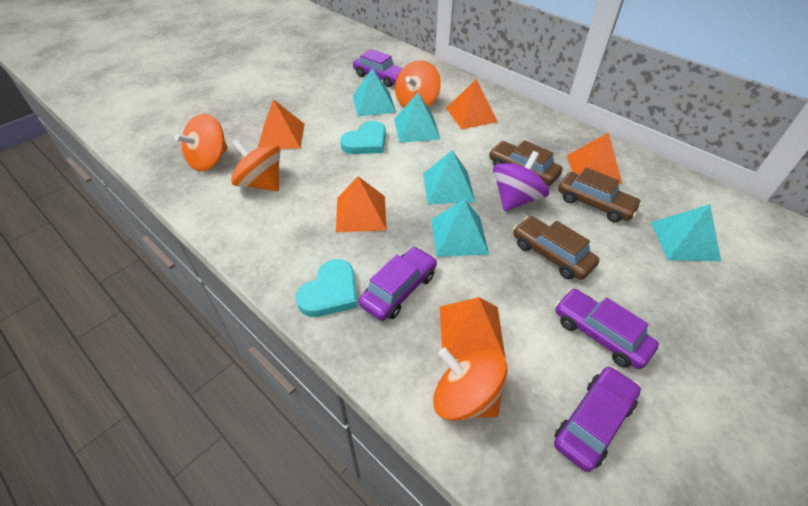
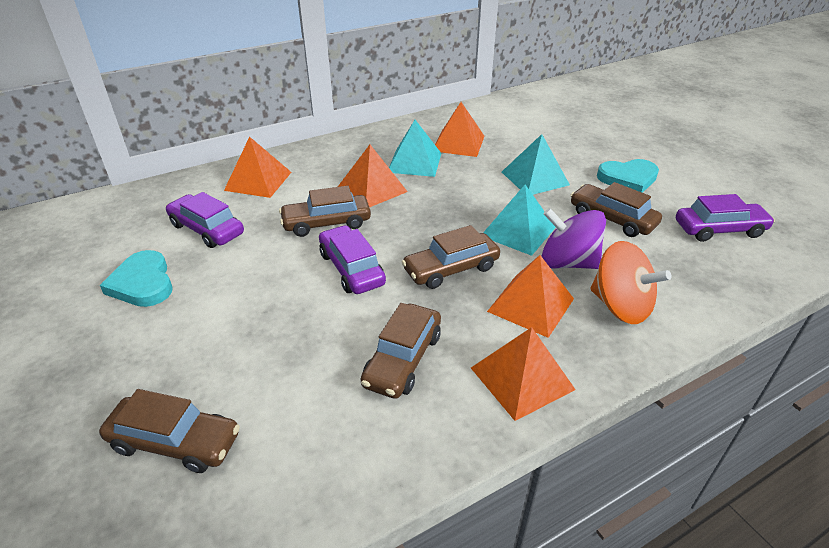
brown car: 3 -> 5
orange spinning top: 4 -> 1
purple car: 4 -> 3
turquoise pyramid: 5 -> 3

